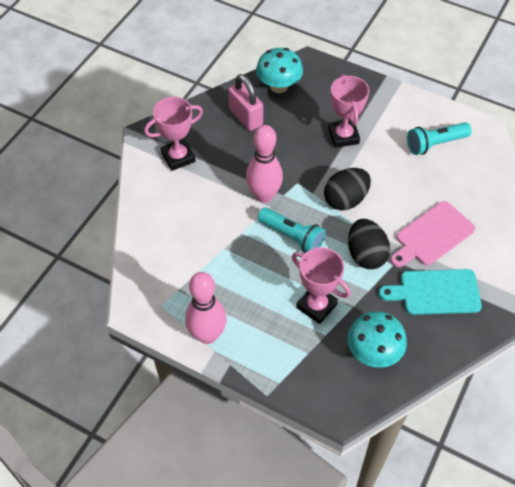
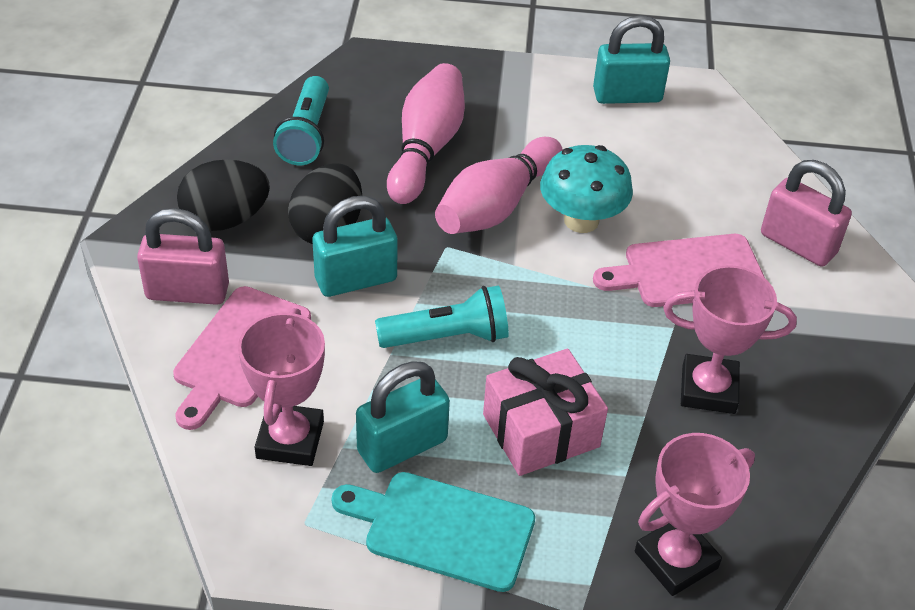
pink cutting board: 1 -> 2
pink gift: 0 -> 1
pink padlock: 1 -> 2
turquoise mushroom: 2 -> 1
turquoise padlock: 0 -> 3

